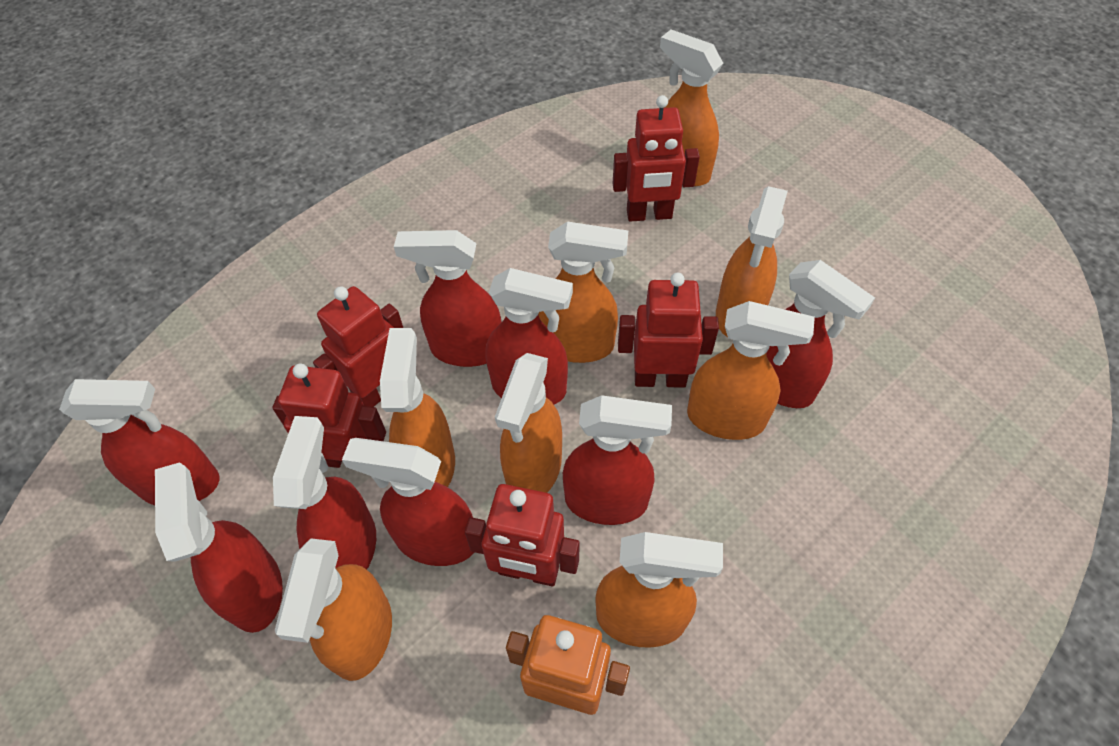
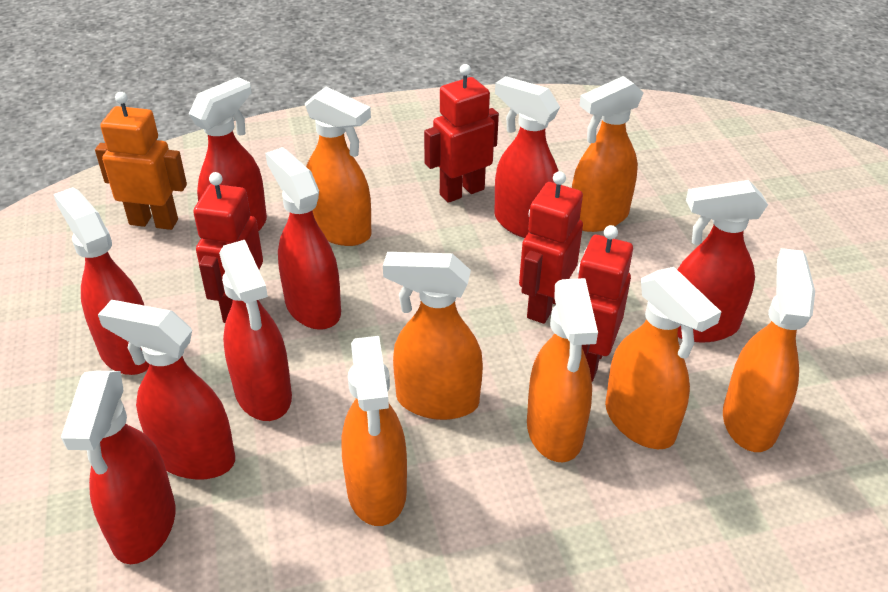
orange spray bottle: 8 -> 7
red robot: 5 -> 4

